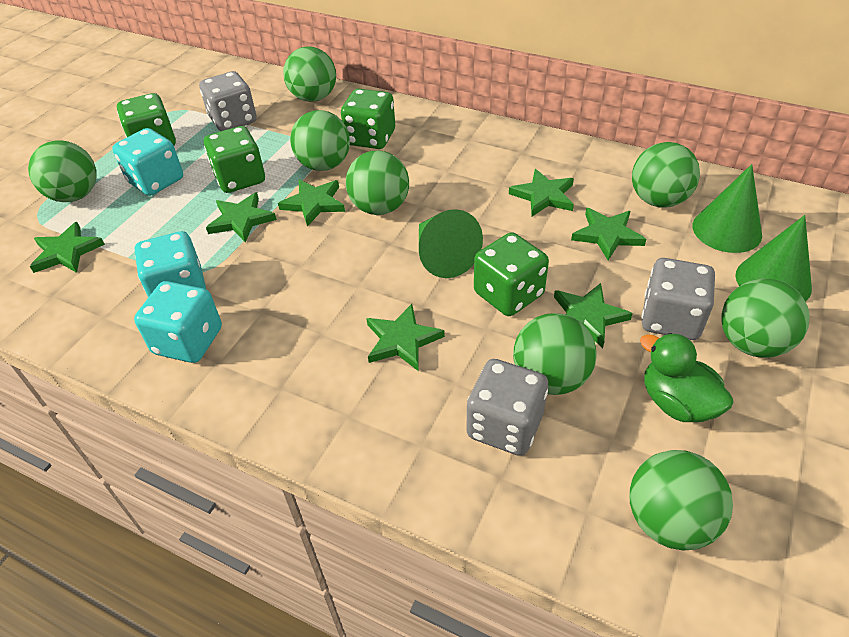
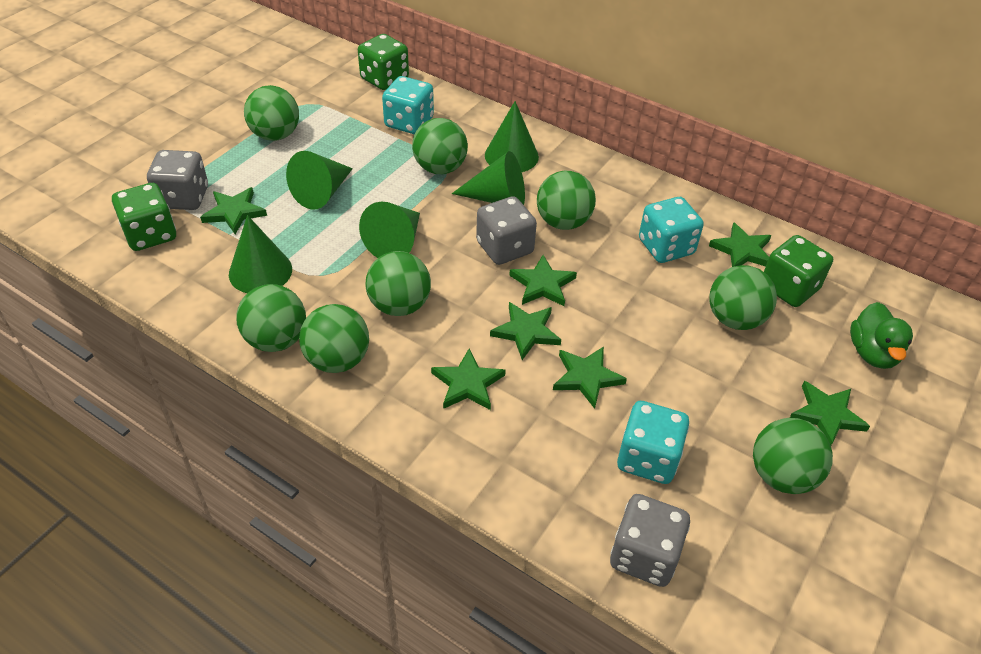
green cone: 3 -> 5
green dice: 4 -> 3

